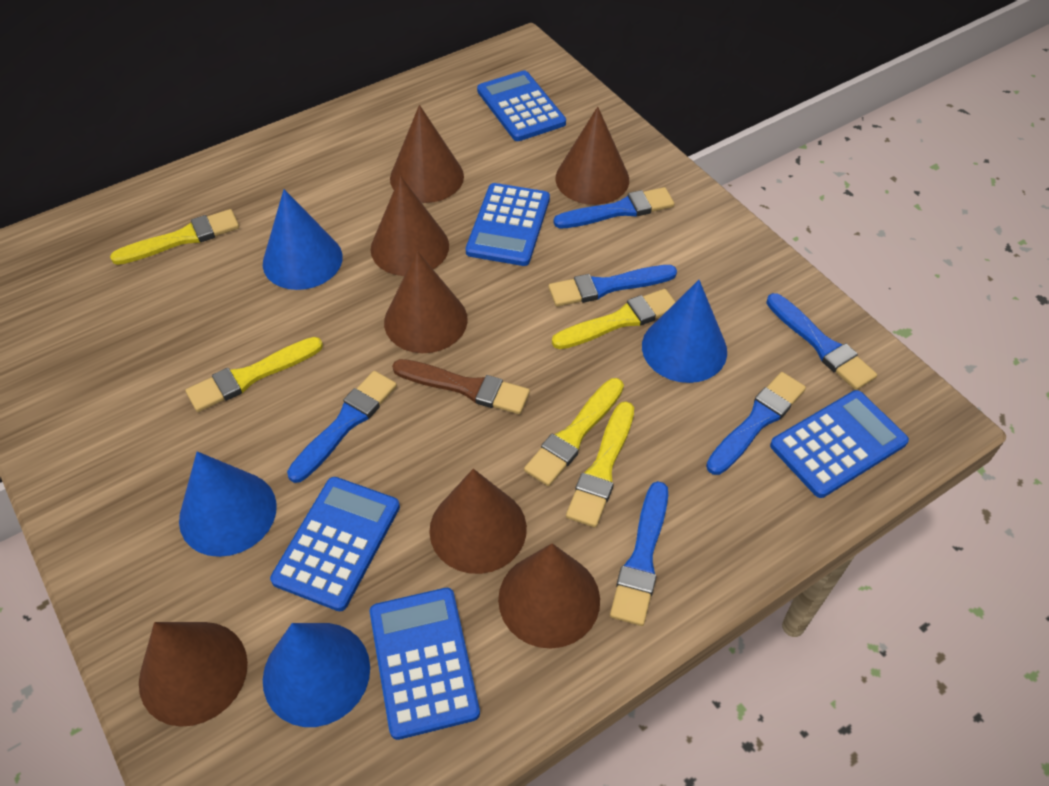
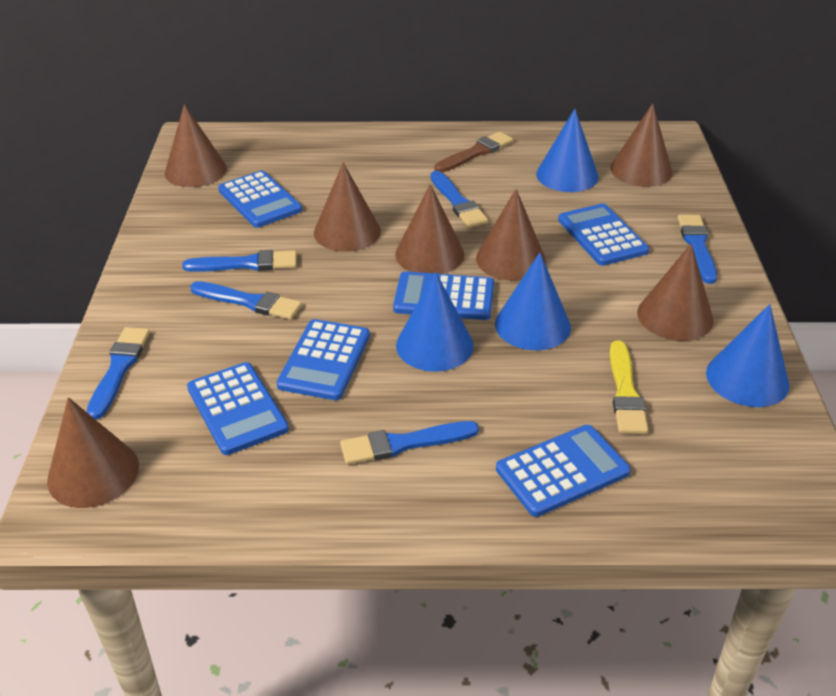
blue calculator: 5 -> 6
yellow brush: 5 -> 1

